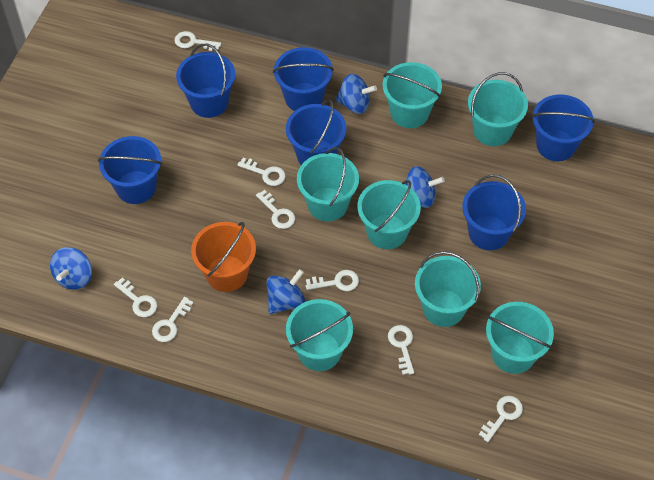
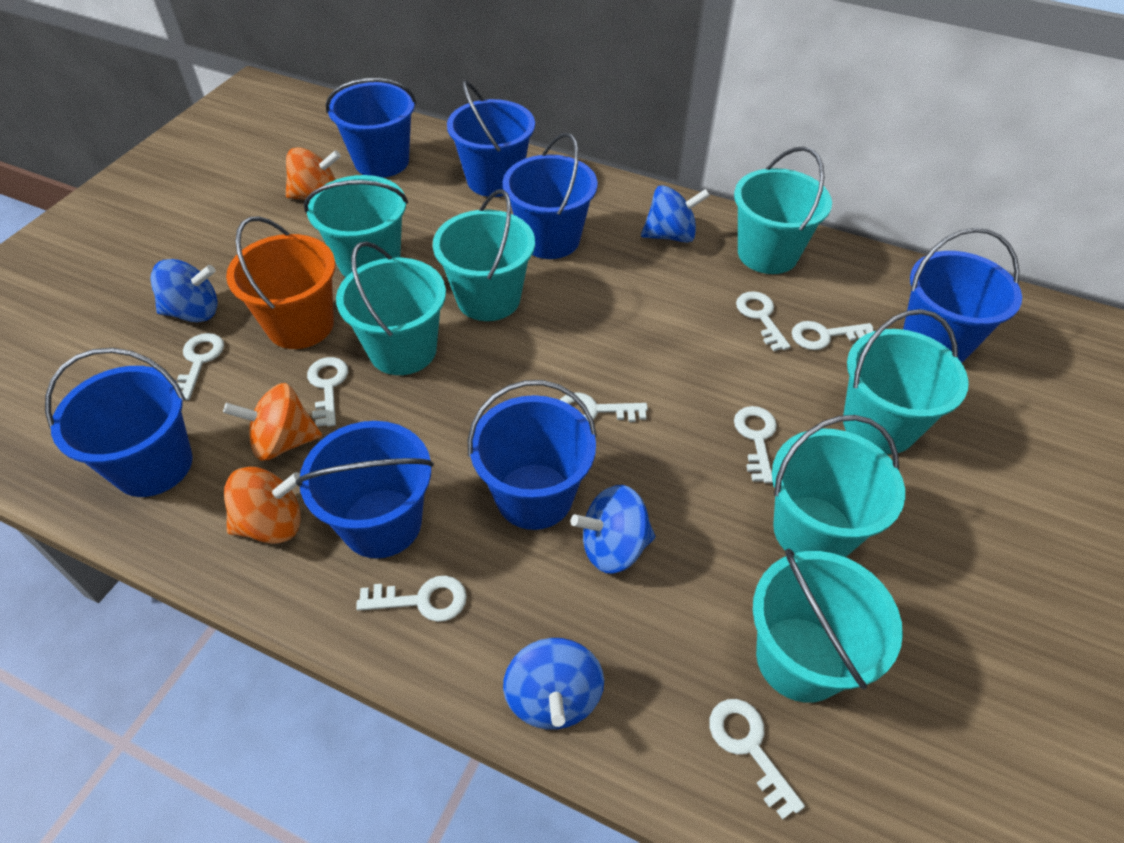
blue bucket: 6 -> 7
orange spinning top: 0 -> 3

